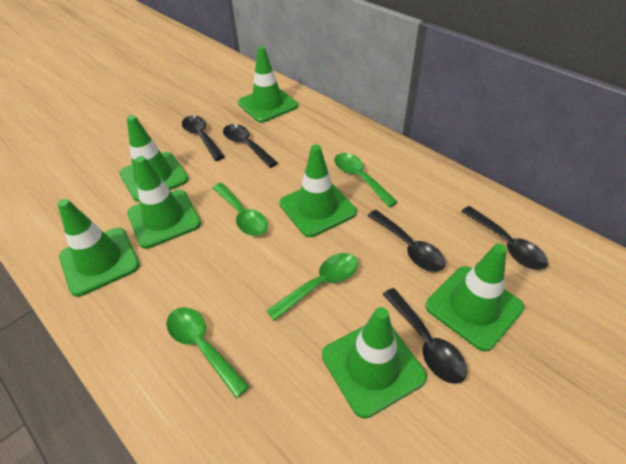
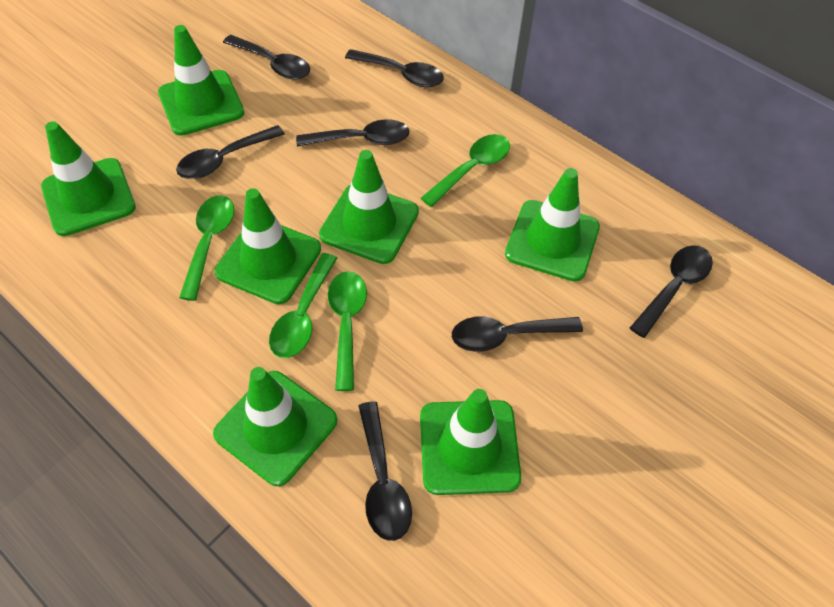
black spoon: 5 -> 7

